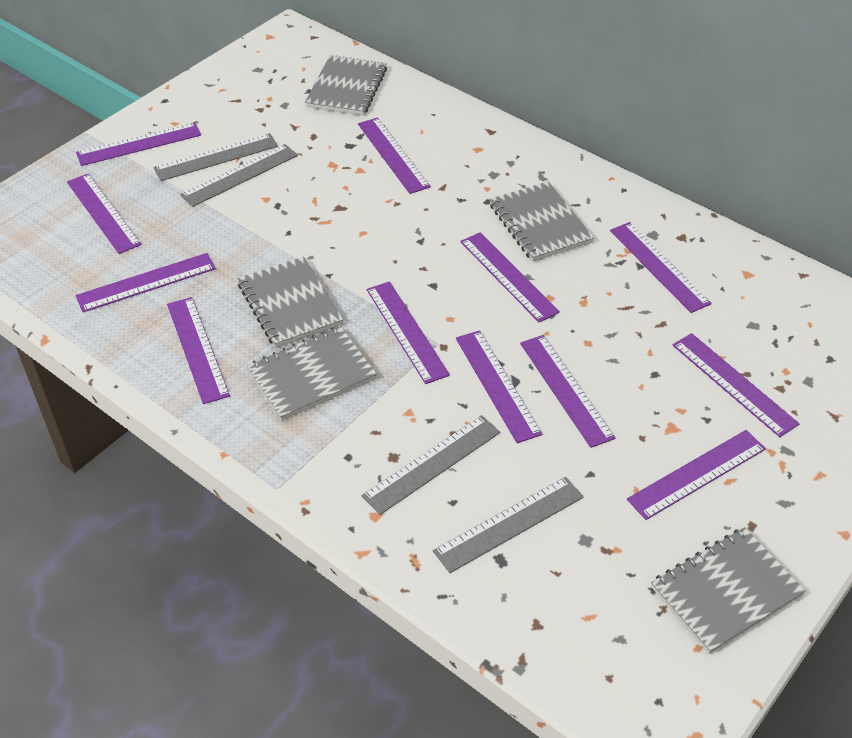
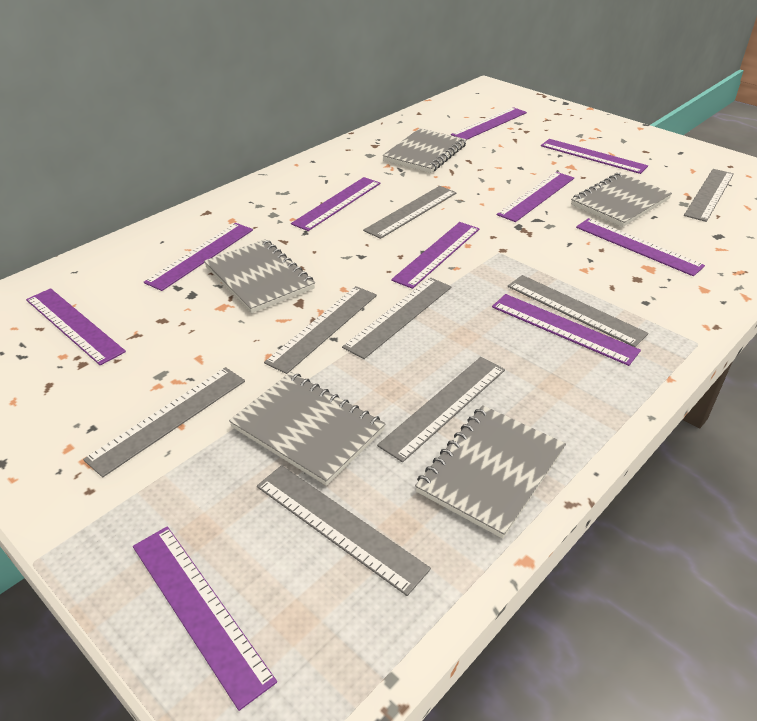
grey ruler: 4 -> 8
purple ruler: 12 -> 10

